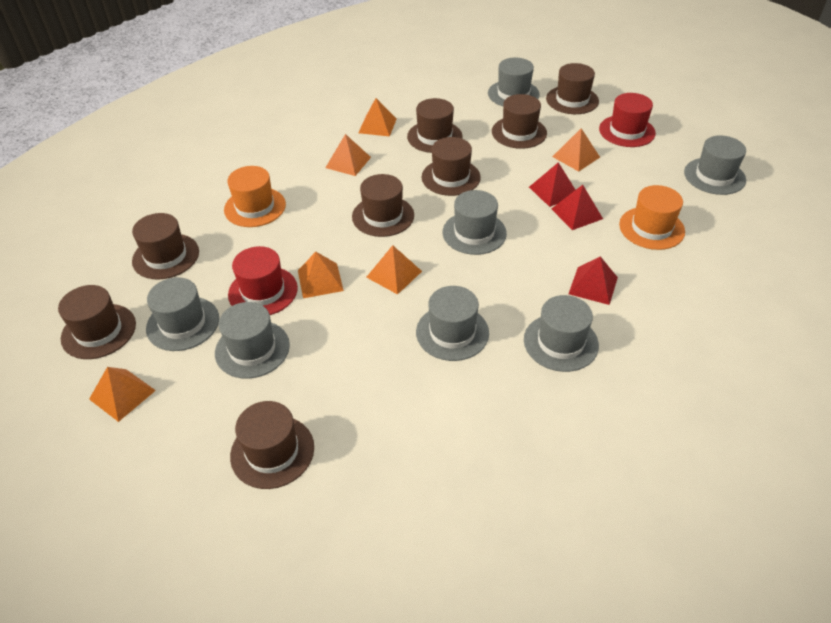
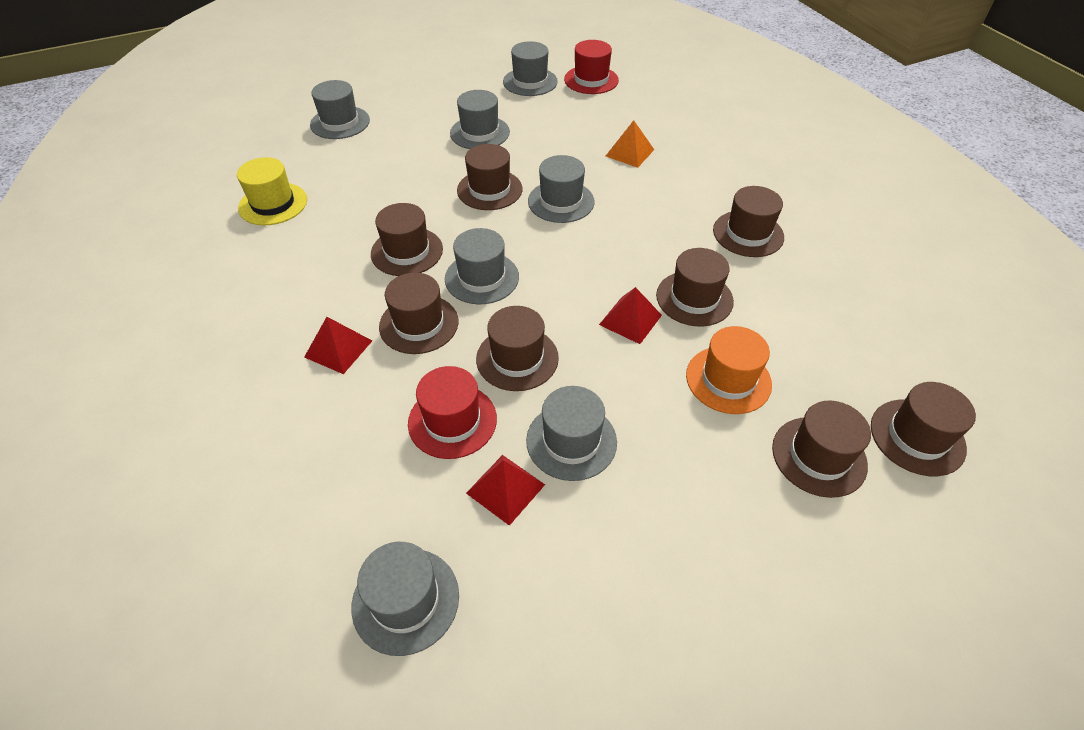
orange hat: 2 -> 1
orange pyramid: 6 -> 1
yellow hat: 0 -> 1

